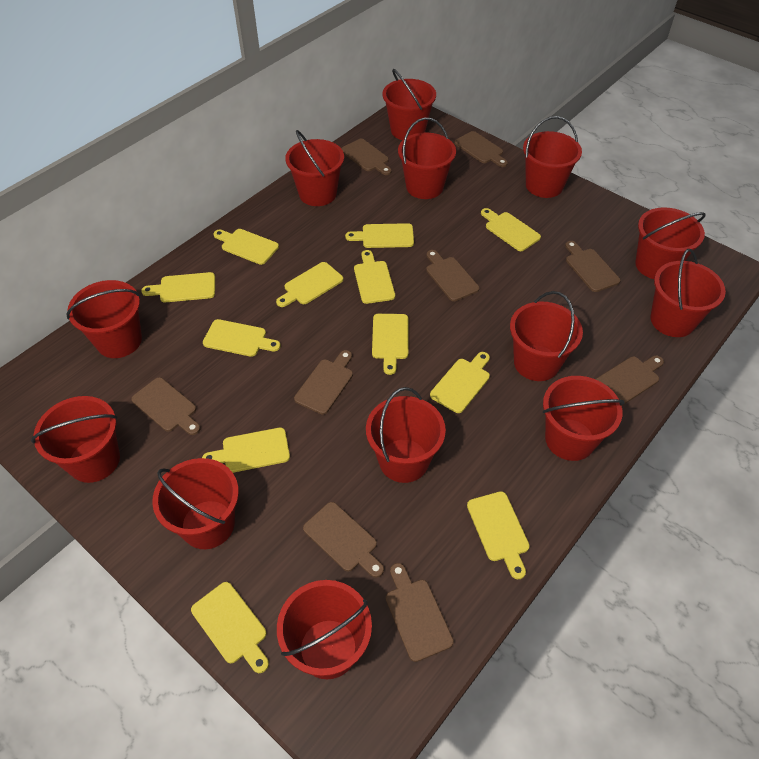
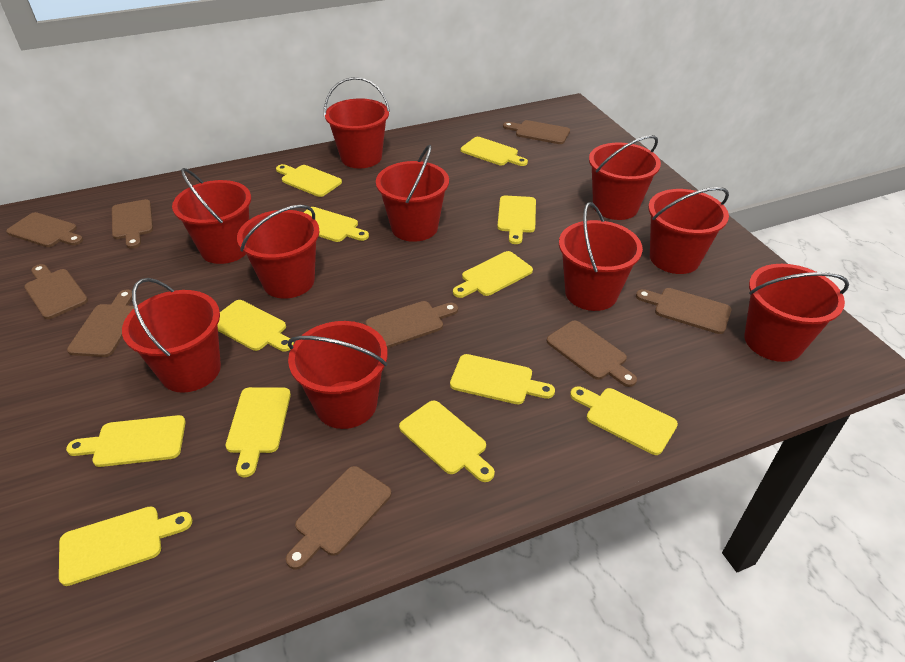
red bucket: 13 -> 10

